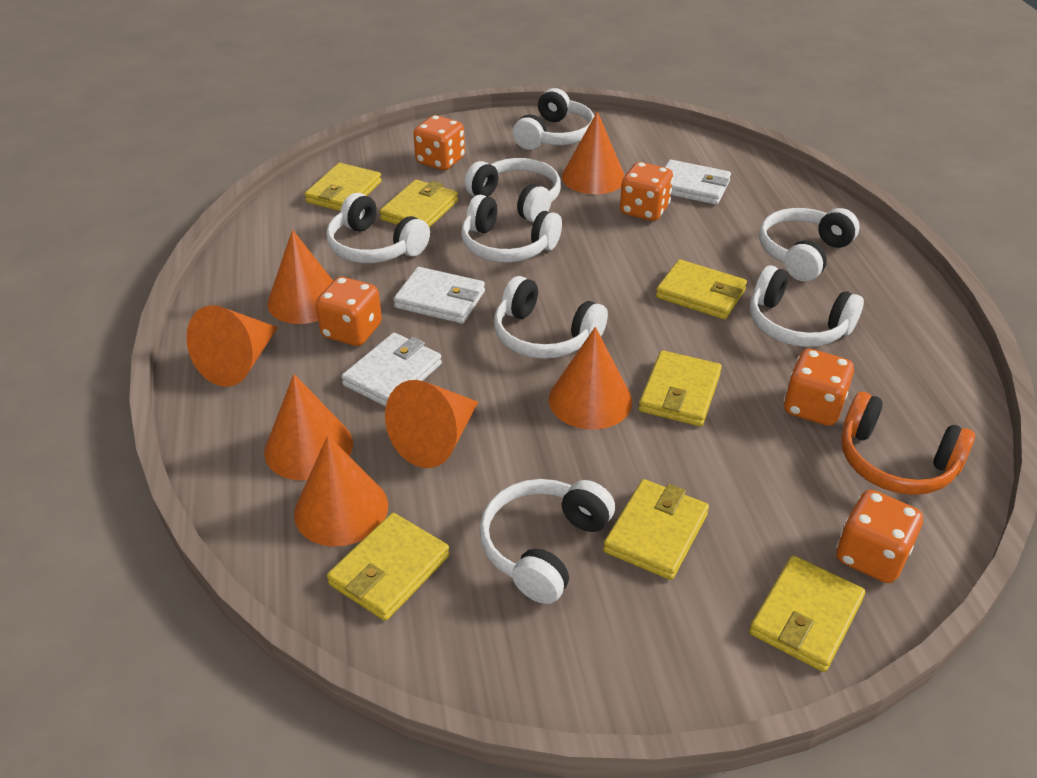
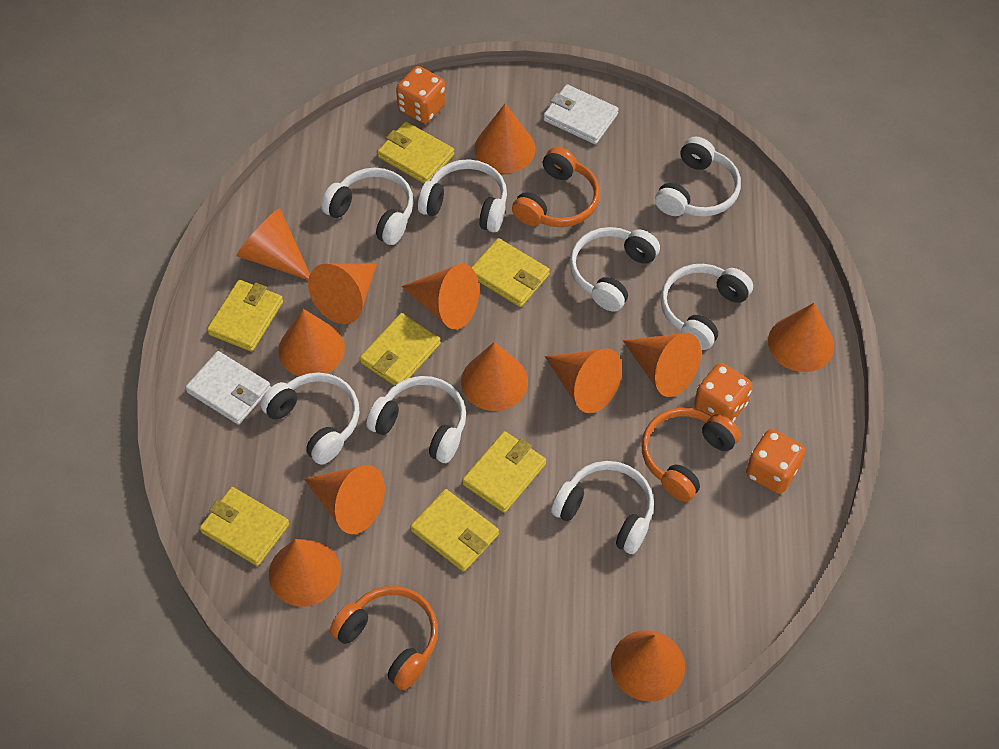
orange cone: 7 -> 12
orange dice: 5 -> 3
orange headphones: 1 -> 3
white wallet: 3 -> 2

